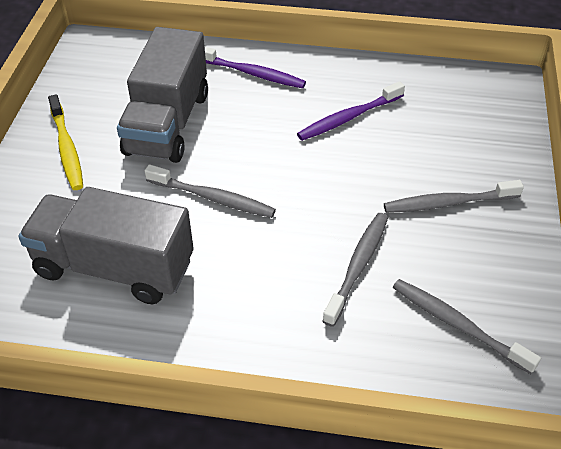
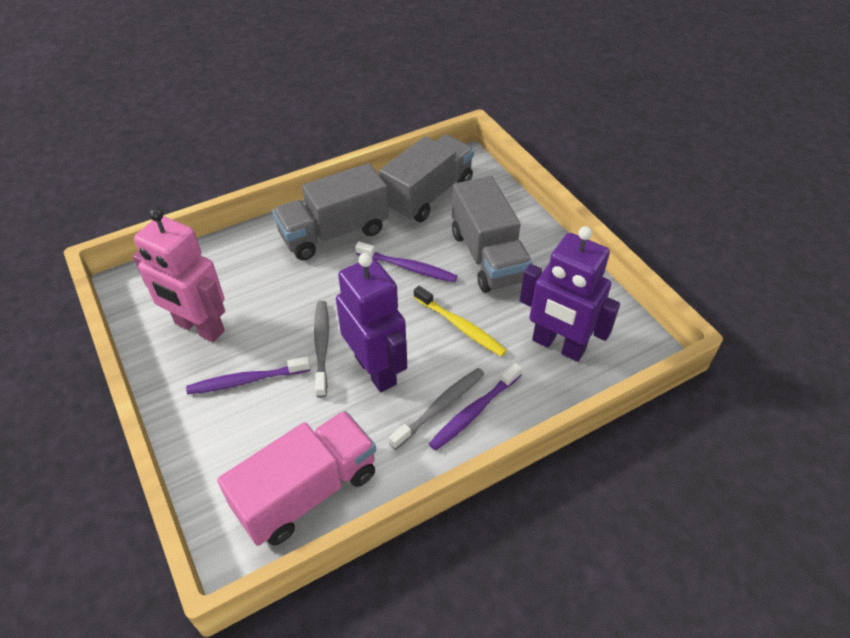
grey toothbrush: 4 -> 2
grey truck: 2 -> 3
pink robot: 0 -> 1
pink truck: 0 -> 1
purple robot: 0 -> 2
purple toothbrush: 2 -> 3

